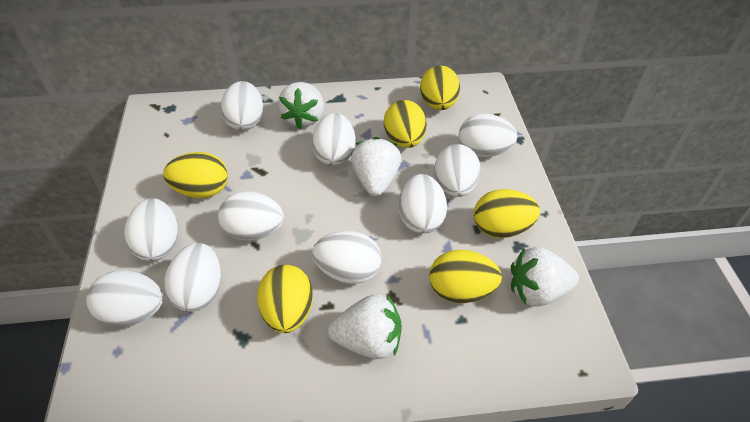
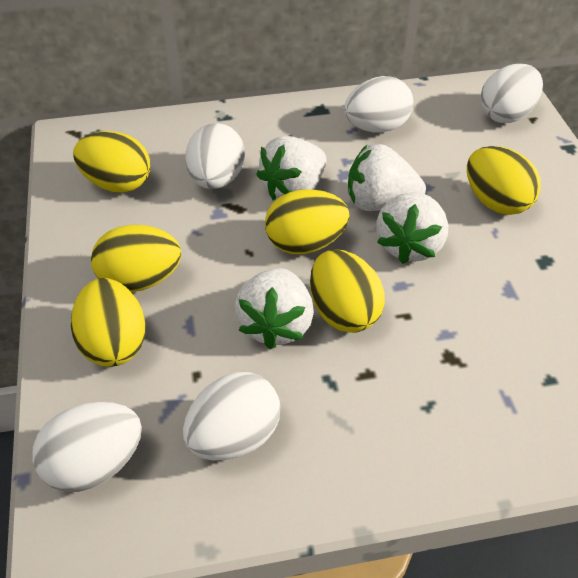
white egg: 10 -> 5

